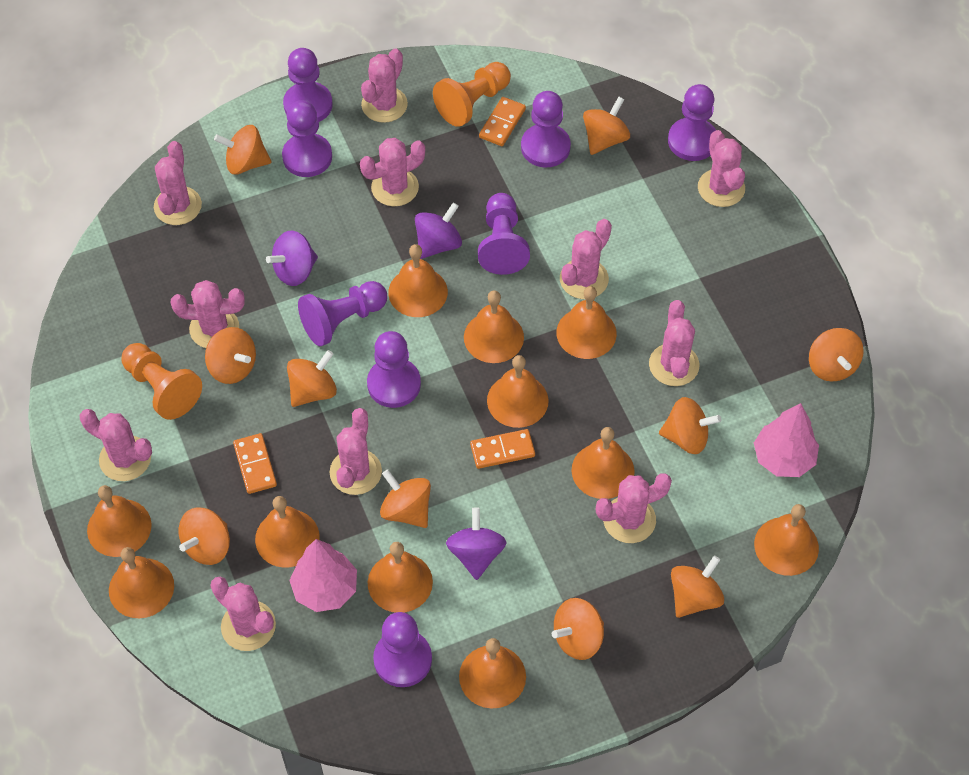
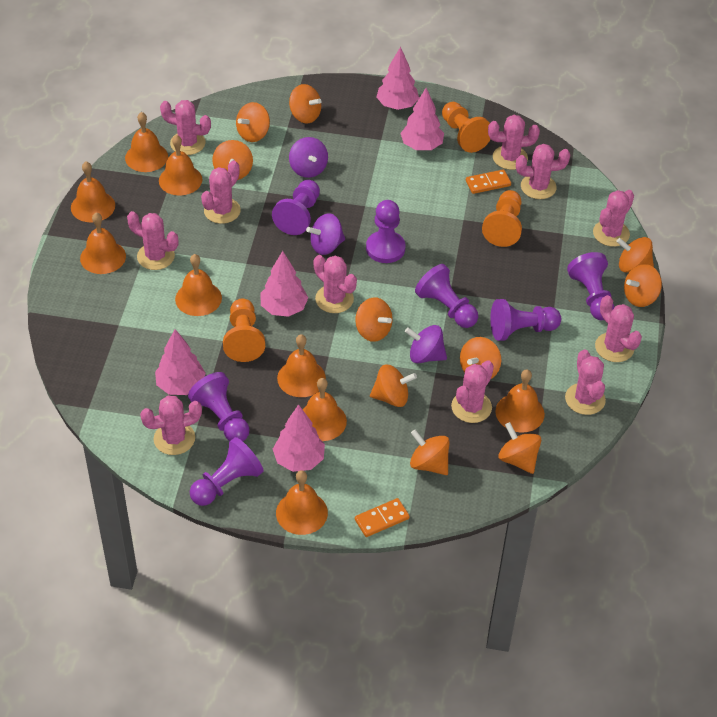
orange bell: 11 -> 9
orange domino: 3 -> 2
orange pawn: 2 -> 3
pink tree: 2 -> 5
purple pawn: 8 -> 7

